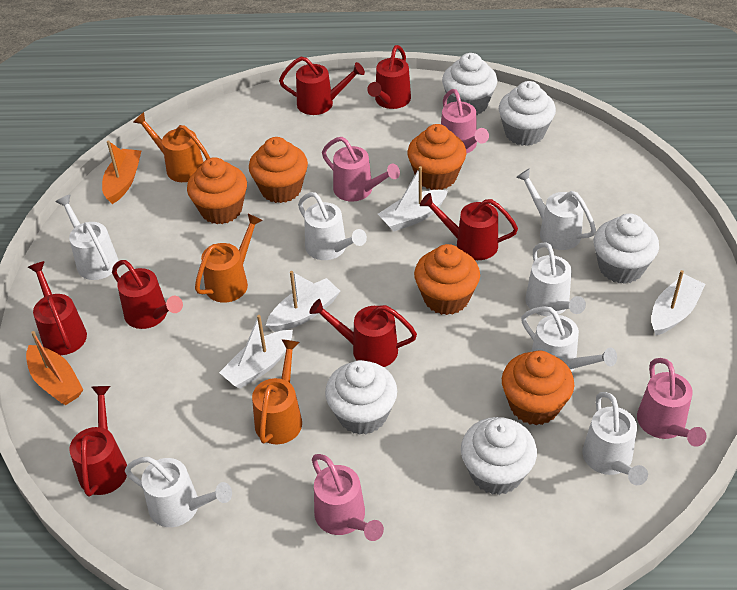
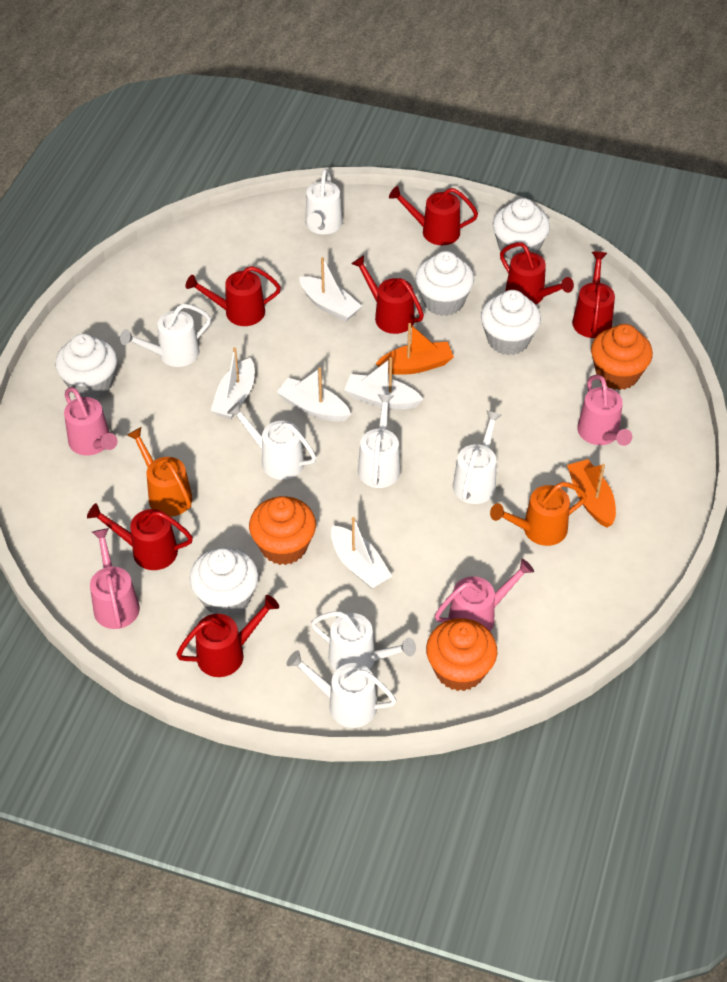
orange cupcake: 5 -> 3
orange watering can: 3 -> 2
white boat: 4 -> 5

